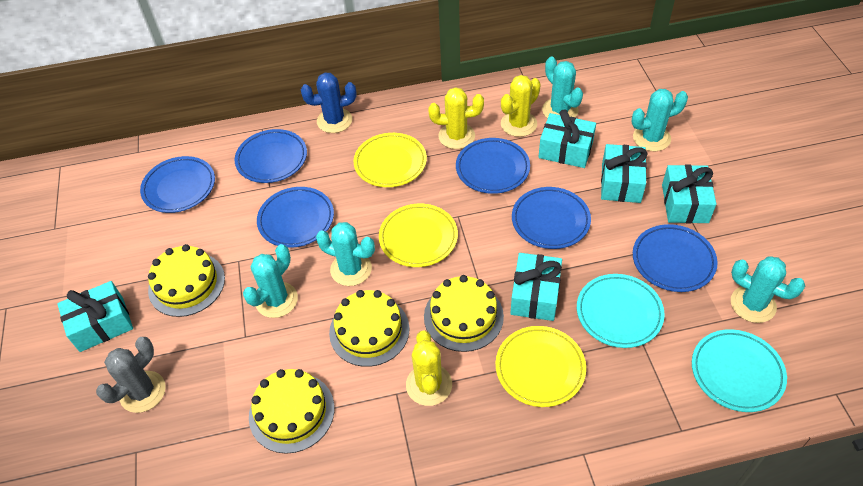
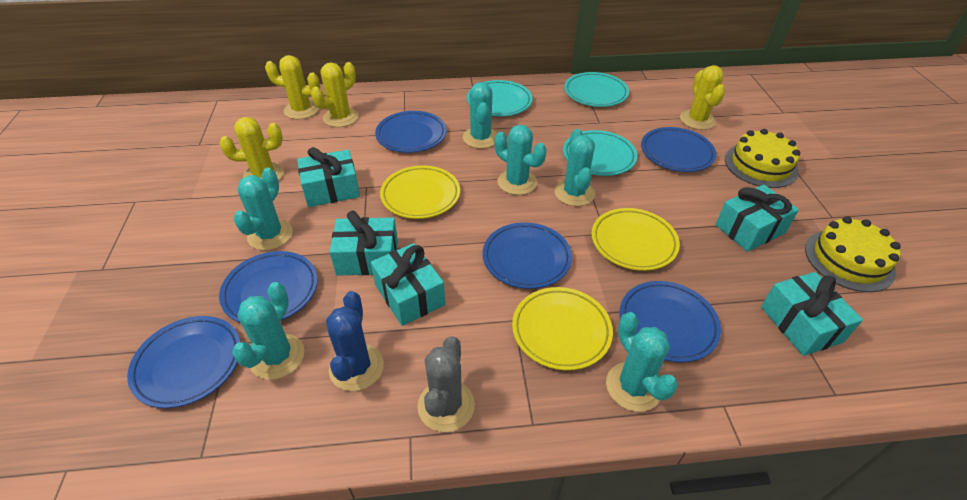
turquoise cactus: 5 -> 6
turquoise plate: 2 -> 3
yellow cactus: 3 -> 4
yellow cake: 4 -> 2

